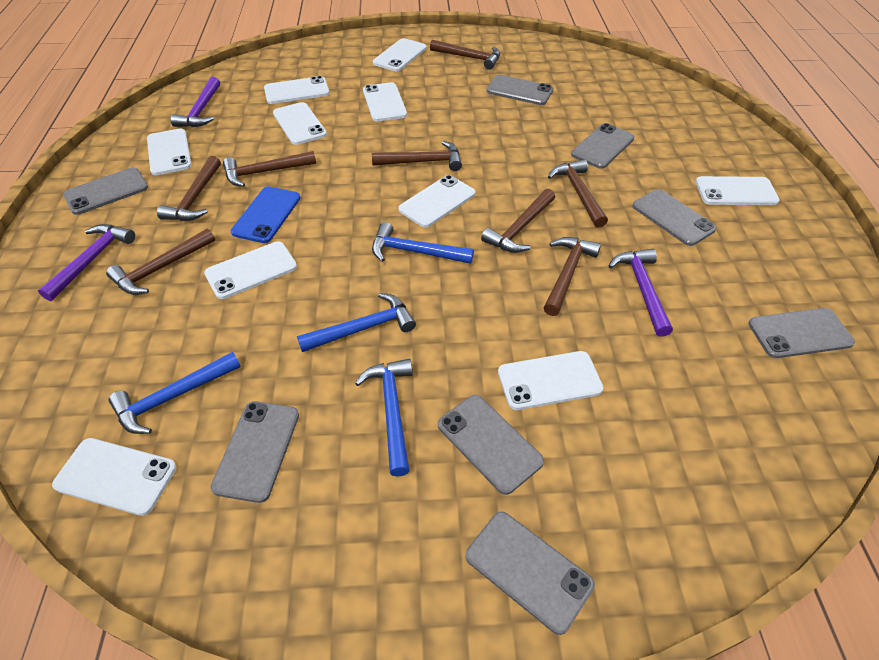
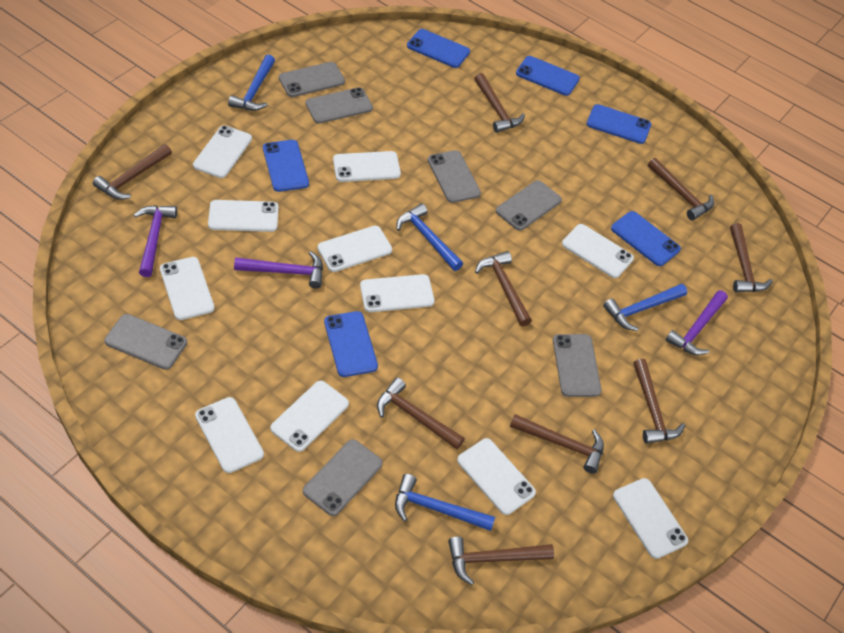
blue phone: 1 -> 6
brown hammer: 8 -> 9
grey phone: 8 -> 7
white phone: 10 -> 11

